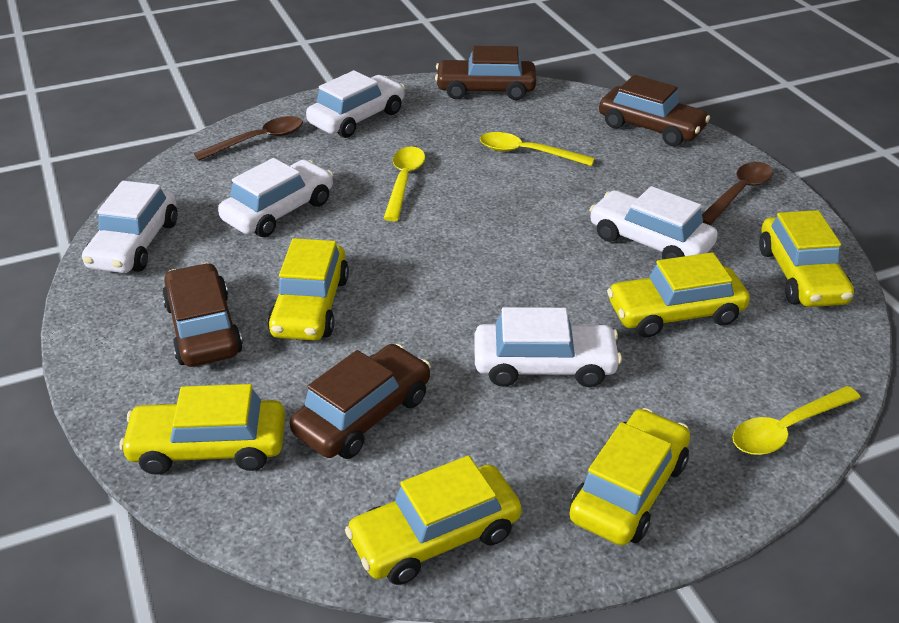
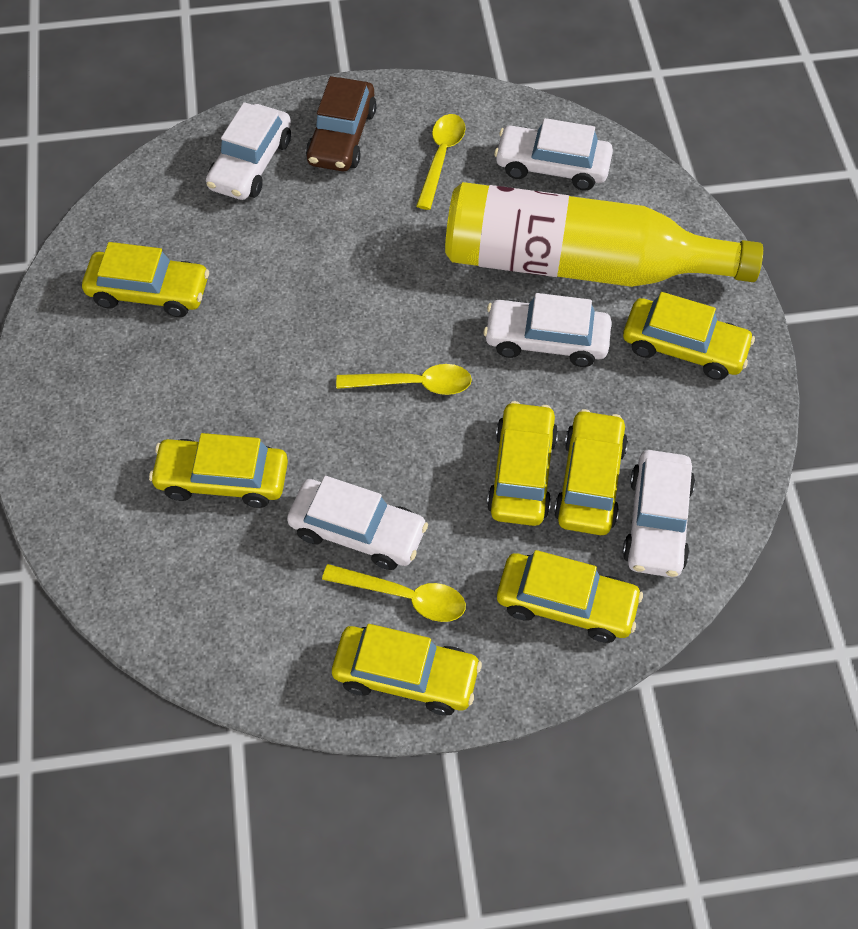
brown car: 4 -> 1
brown spoon: 2 -> 0
yellow bottle: 0 -> 1
yellow car: 6 -> 7

